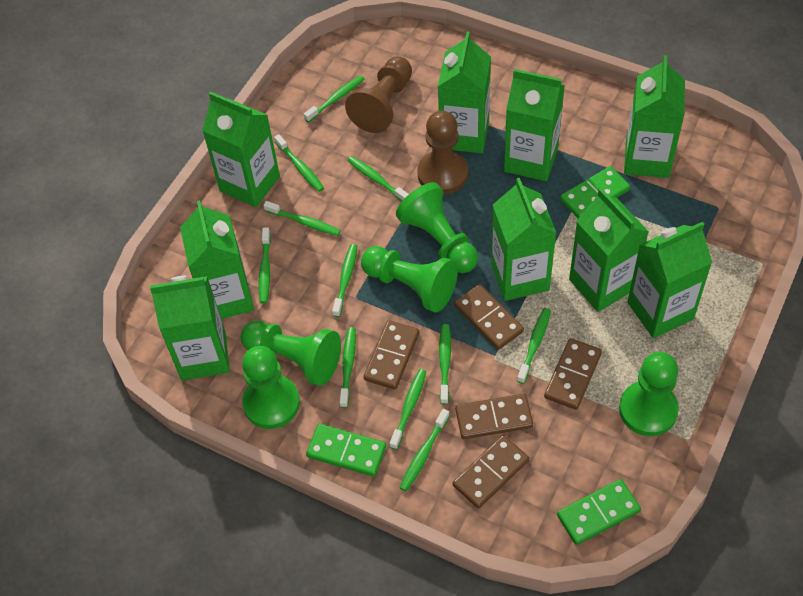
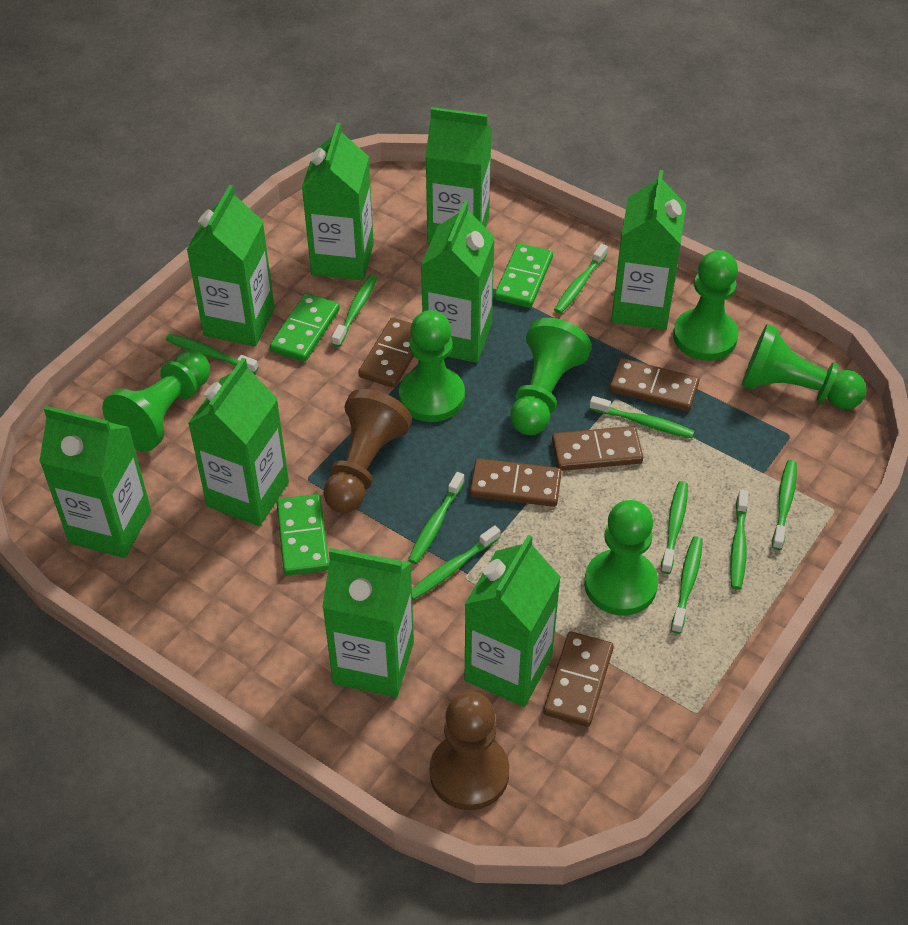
green pawn: 5 -> 6
green toothbrush: 11 -> 10

